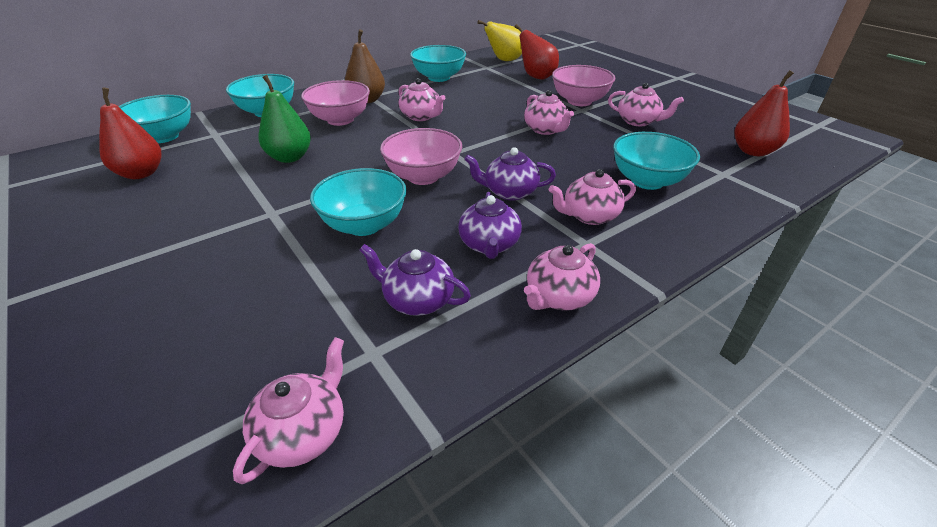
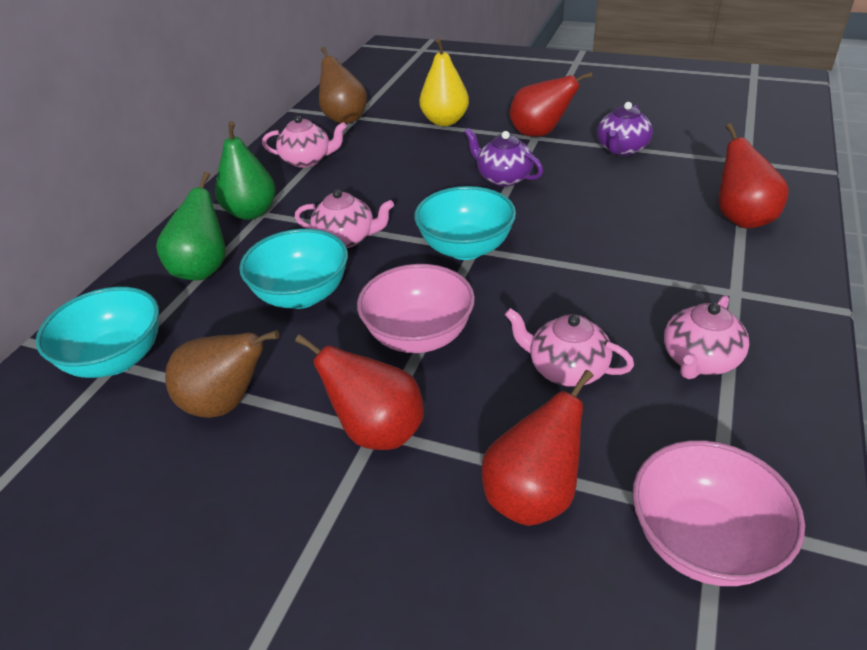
brown pear: 1 -> 2
green pear: 1 -> 2
pink bowl: 3 -> 2
pink teapot: 6 -> 4
purple teapot: 3 -> 2
red pear: 3 -> 4
turquoise bowl: 5 -> 3

